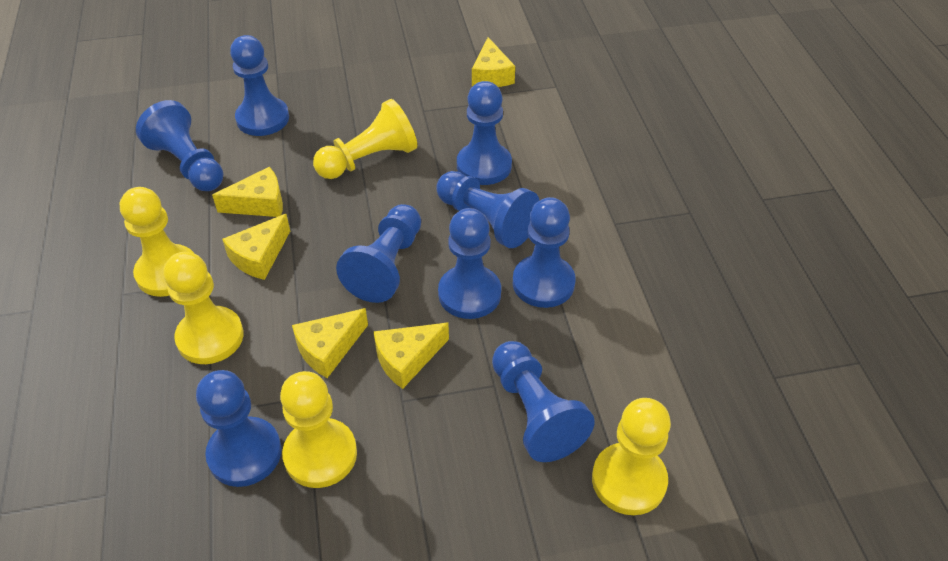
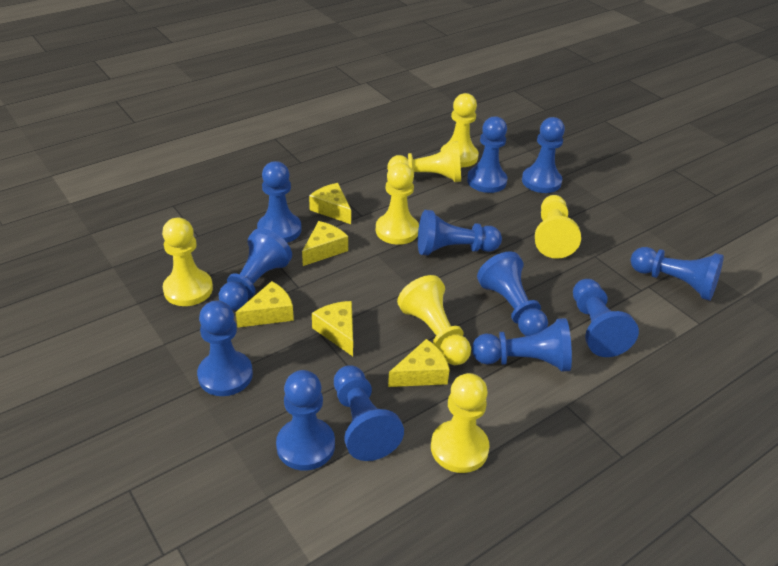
blue pawn: 9 -> 12
yellow pawn: 5 -> 7

